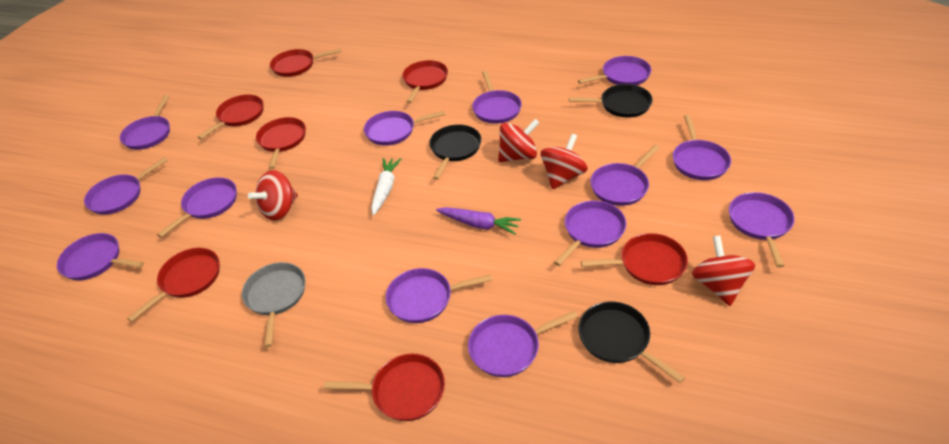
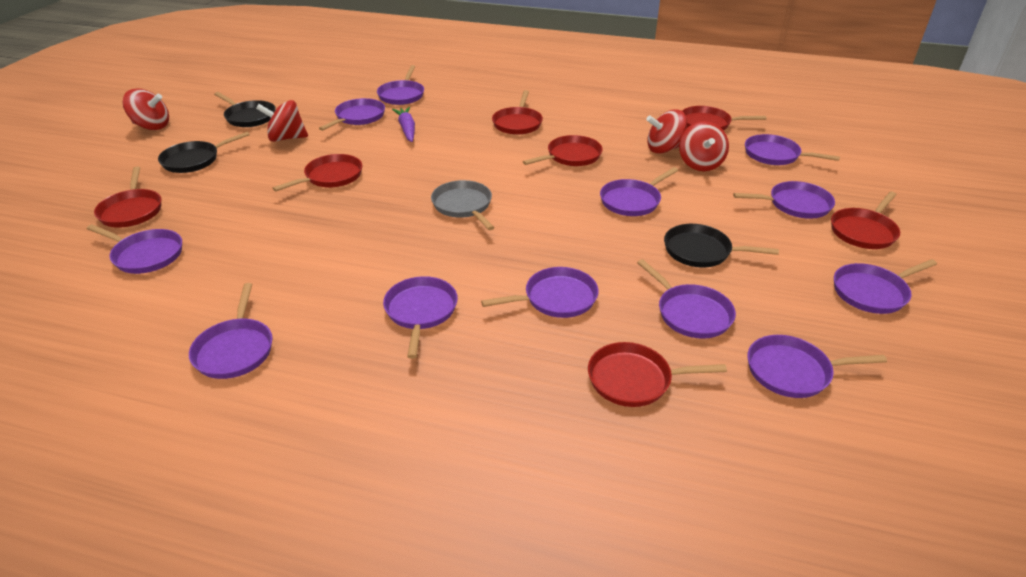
purple pan: 13 -> 12
white carrot: 1 -> 0

